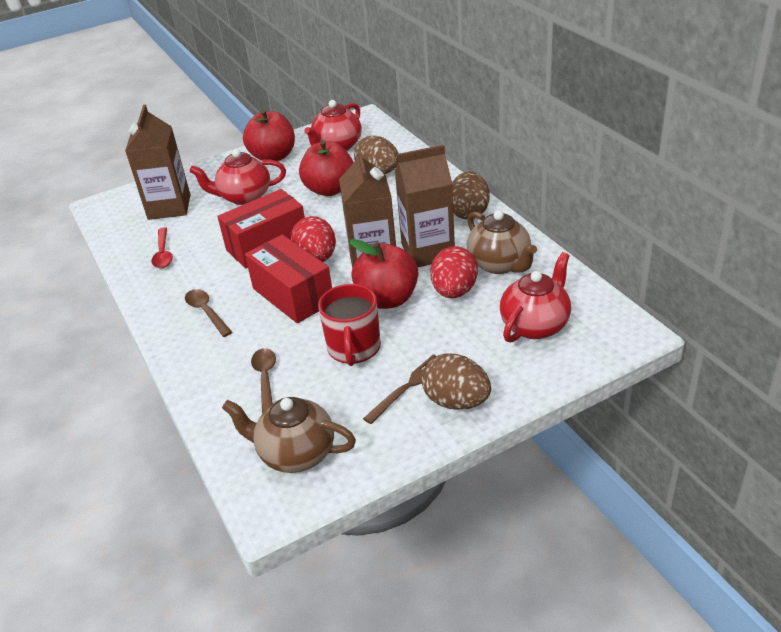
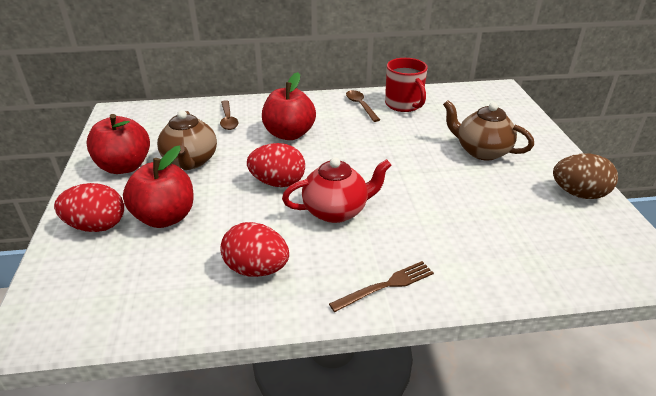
brown carton: 3 -> 0
brown egg: 3 -> 1
red box: 2 -> 0
red egg: 2 -> 3
red spoon: 1 -> 0
red teapot: 3 -> 1

